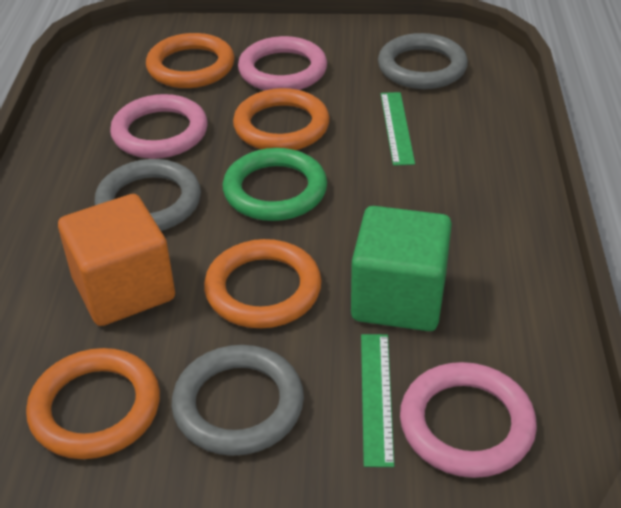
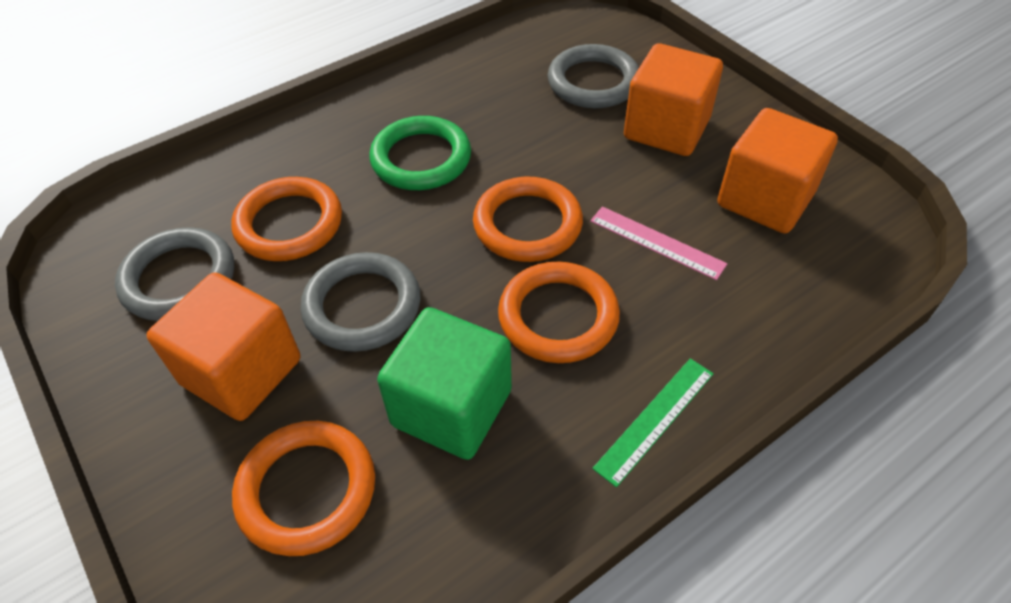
green ruler: 2 -> 1
orange cube: 1 -> 3
pink ring: 3 -> 0
pink ruler: 0 -> 1

